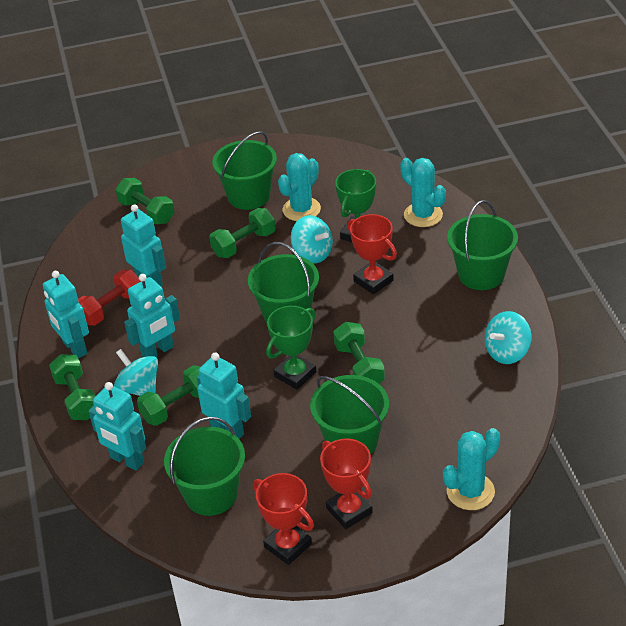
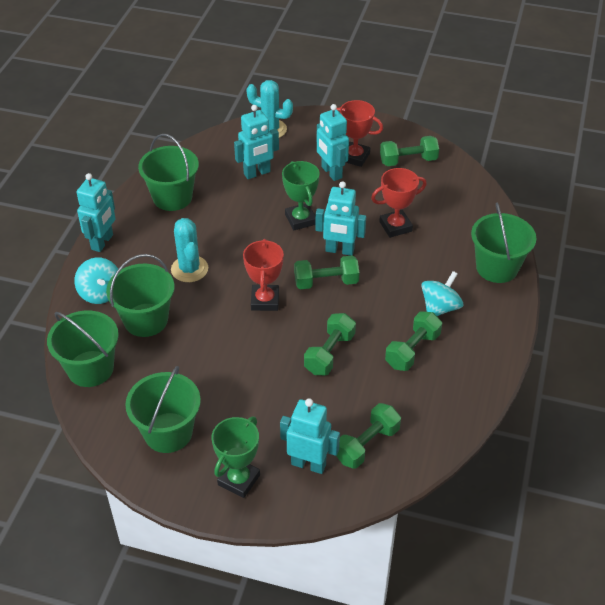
red dumbbell: 1 -> 0
turquoise cactus: 3 -> 2
turquoise spinning top: 3 -> 2

